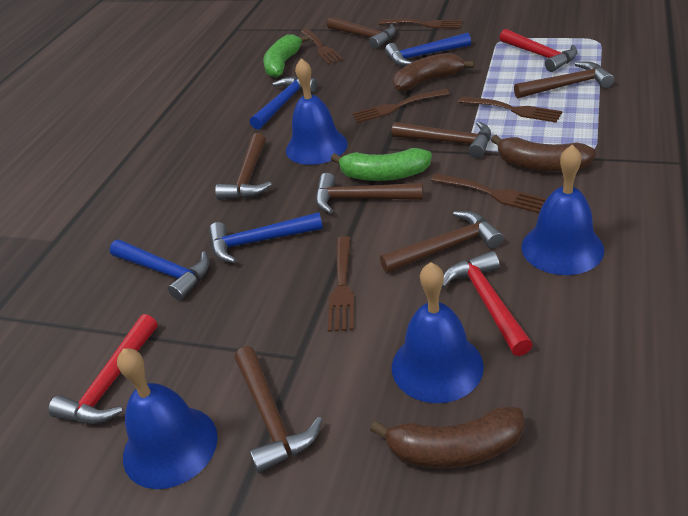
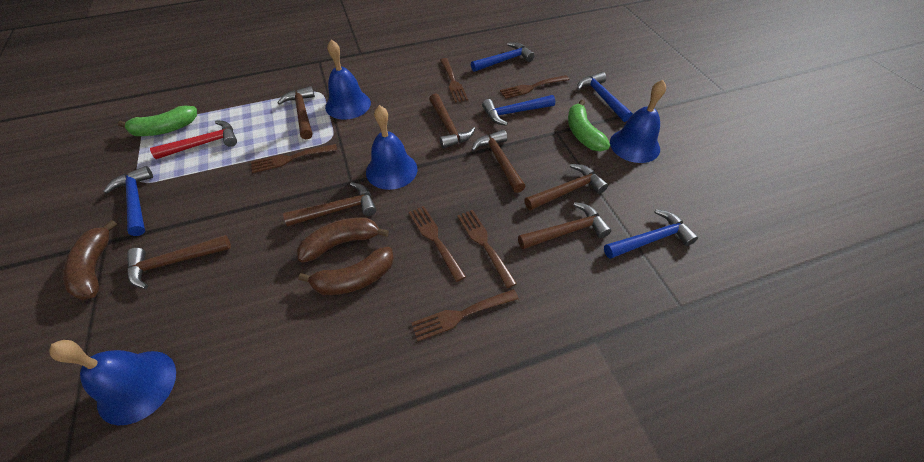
blue hammer: 4 -> 5
red hammer: 3 -> 1

